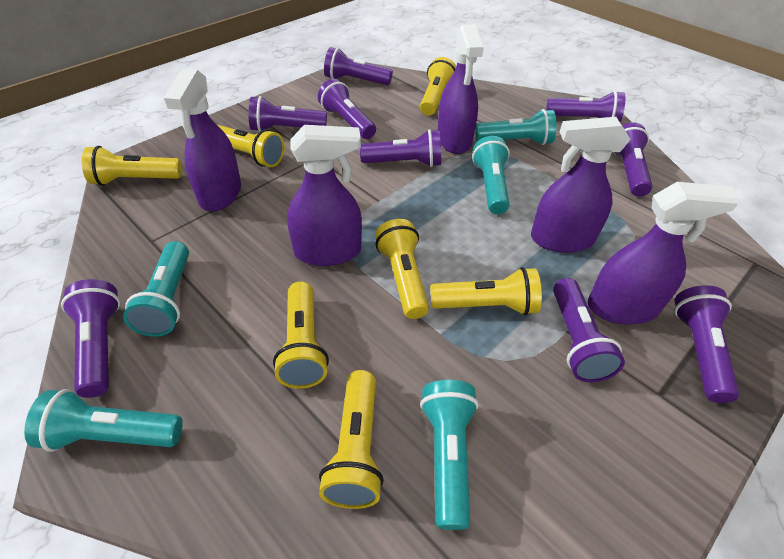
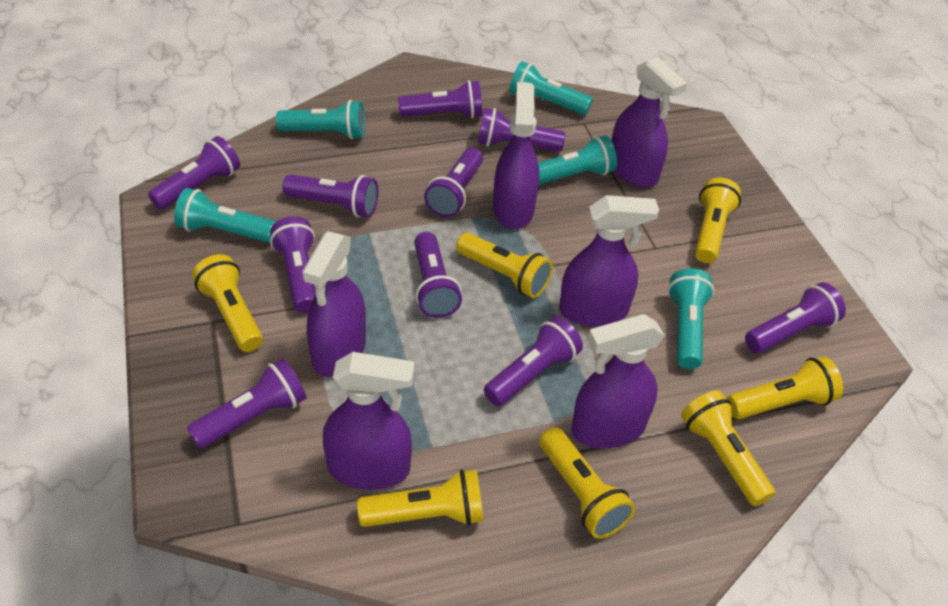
purple flashlight: 9 -> 10
purple spray bottle: 5 -> 6

